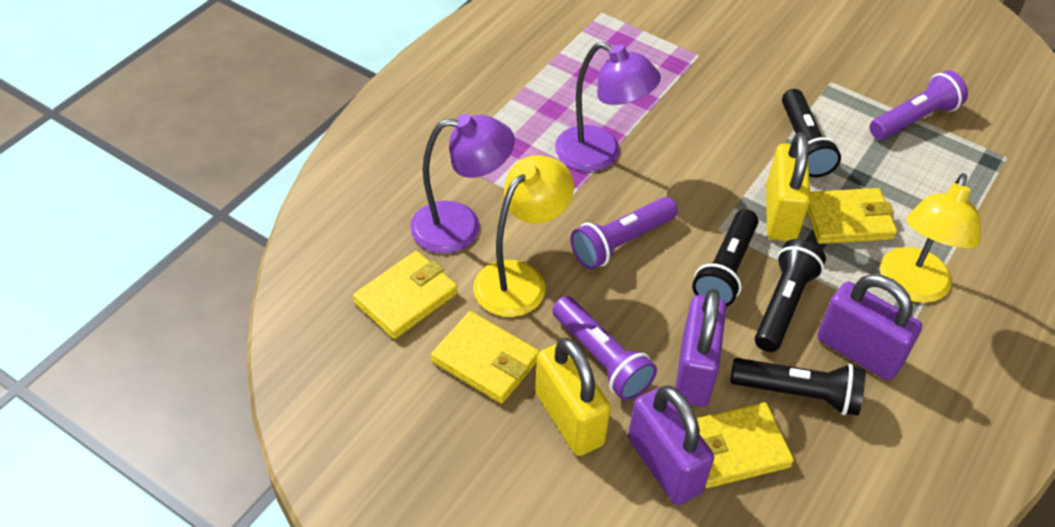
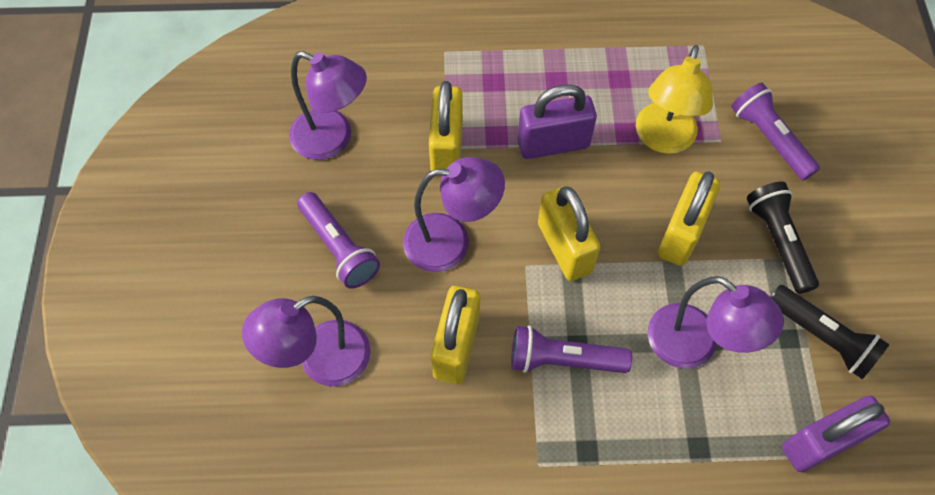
black flashlight: 4 -> 2
purple lamp: 2 -> 4
purple padlock: 3 -> 2
yellow lamp: 2 -> 1
yellow padlock: 2 -> 4
yellow wallet: 4 -> 0

